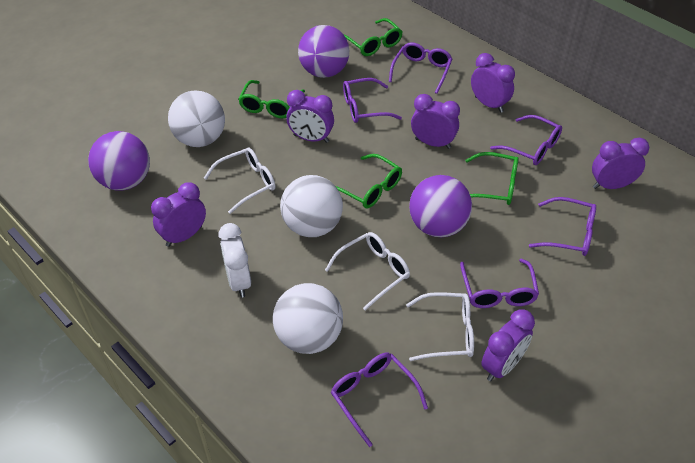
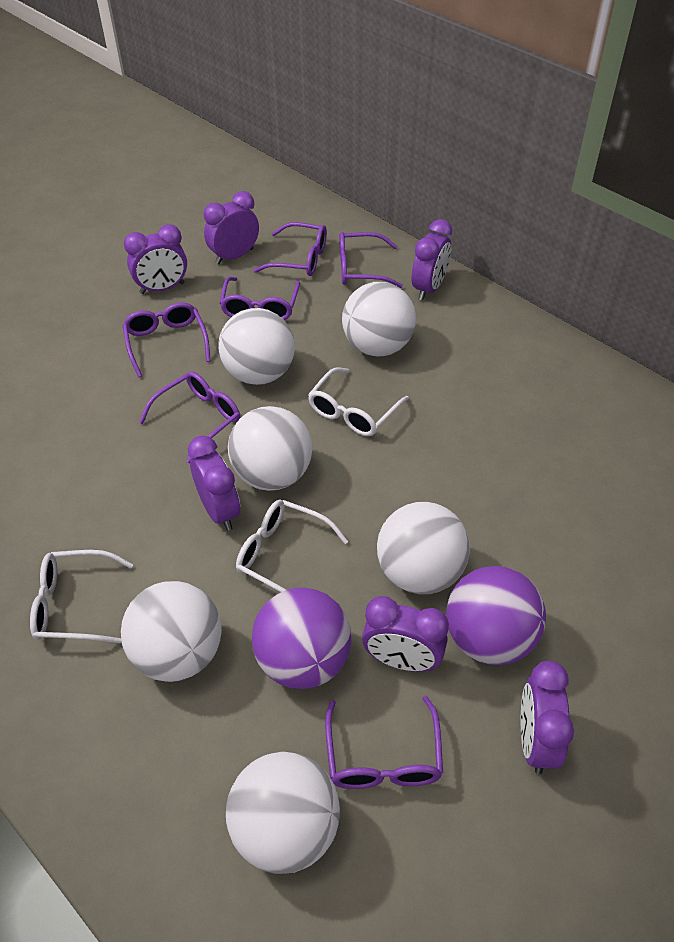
green glasses: 4 -> 0
purple ball: 3 -> 2
white ball: 3 -> 6
white clock: 1 -> 0

